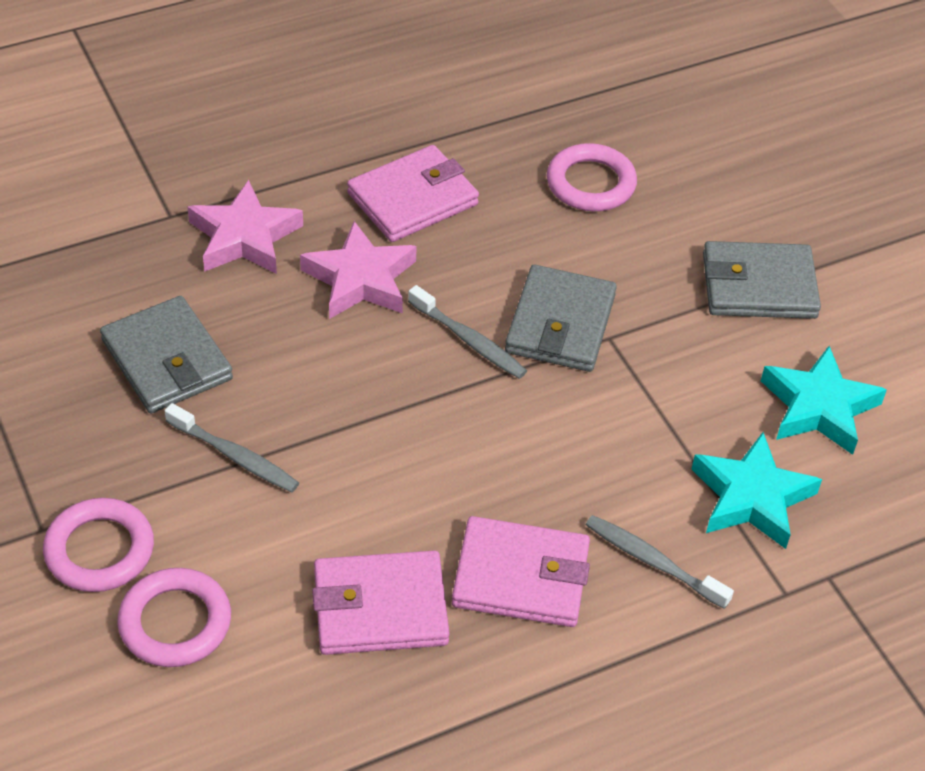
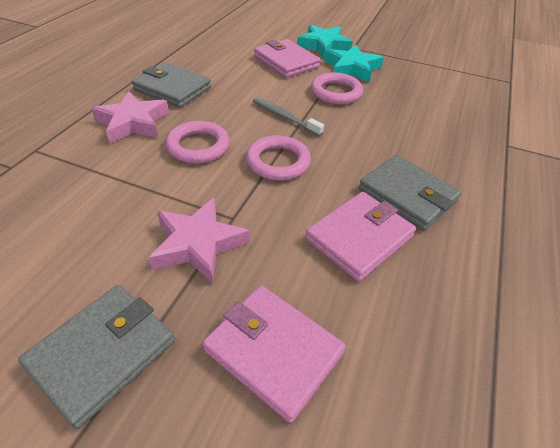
grey toothbrush: 3 -> 1

